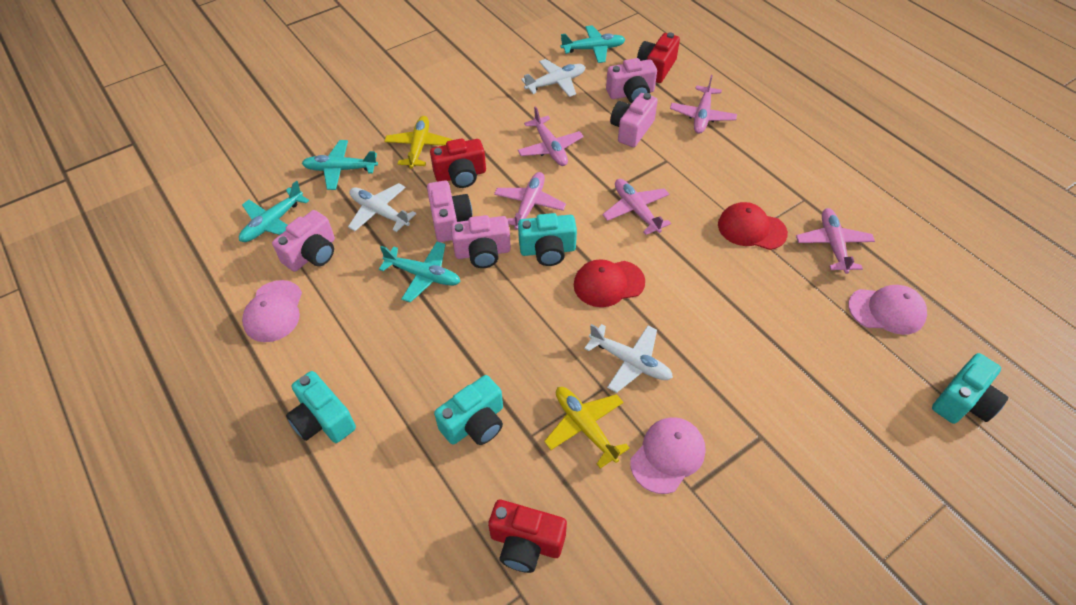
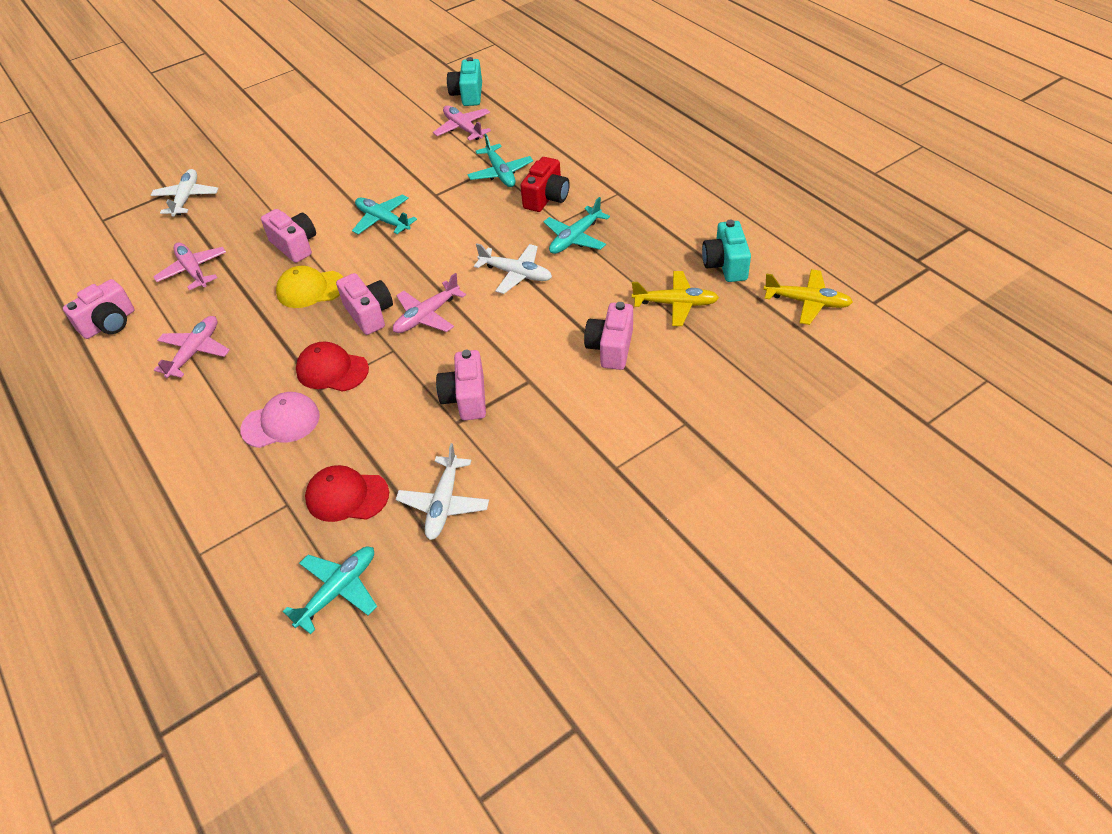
pink cap: 3 -> 1
pink plane: 5 -> 4
red camera: 3 -> 1
turquoise camera: 4 -> 2
yellow cap: 0 -> 1

